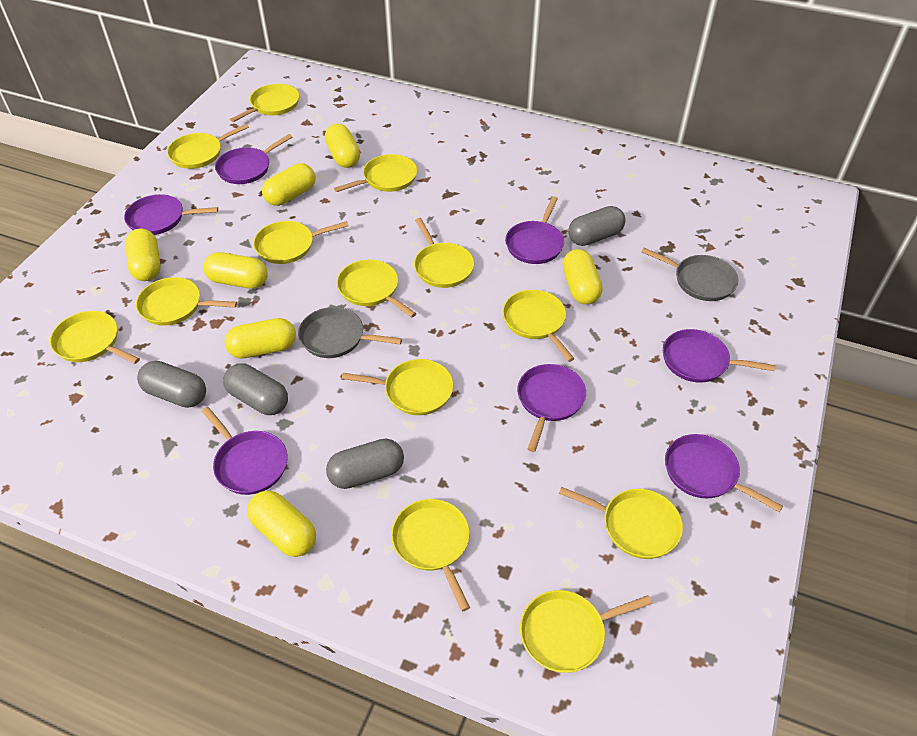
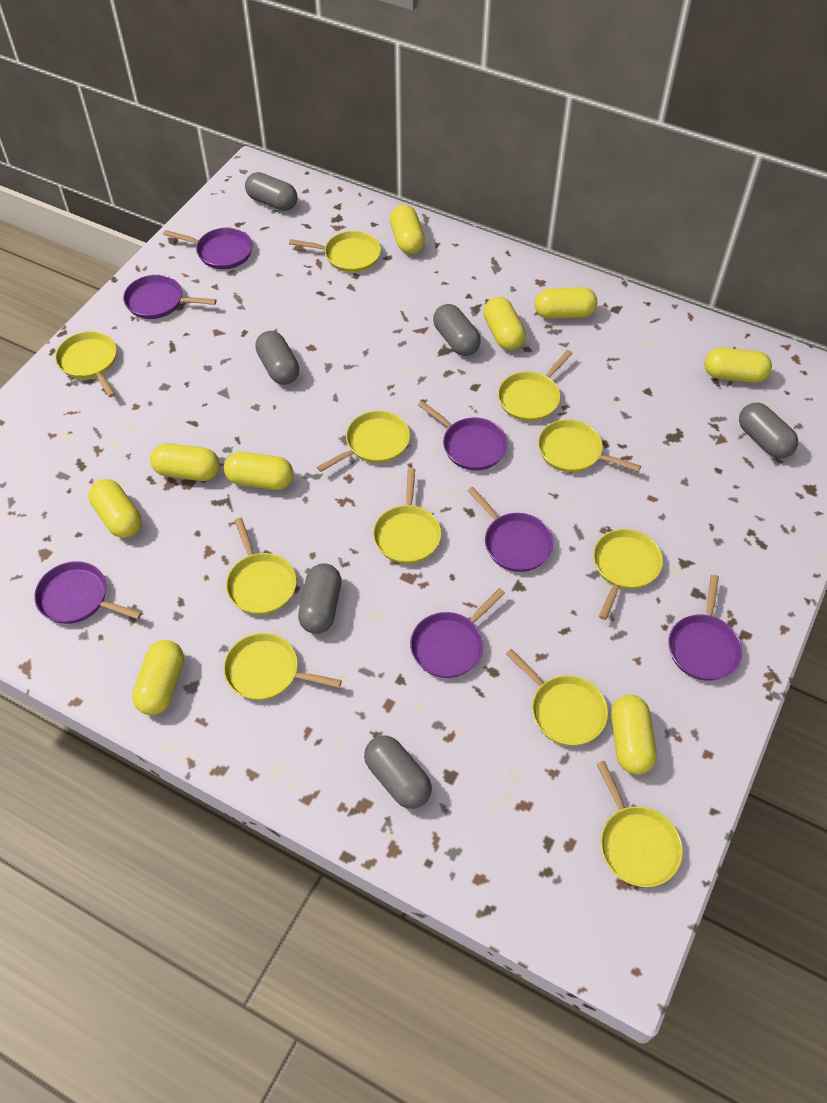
grey capsule: 4 -> 6
grey pan: 2 -> 0
yellow capsule: 7 -> 9
yellow pan: 13 -> 11

